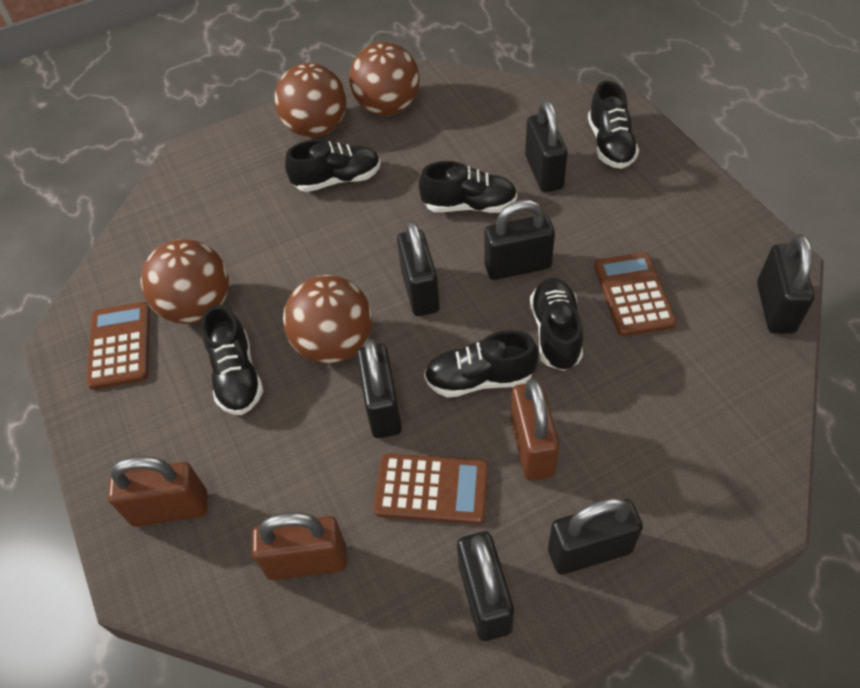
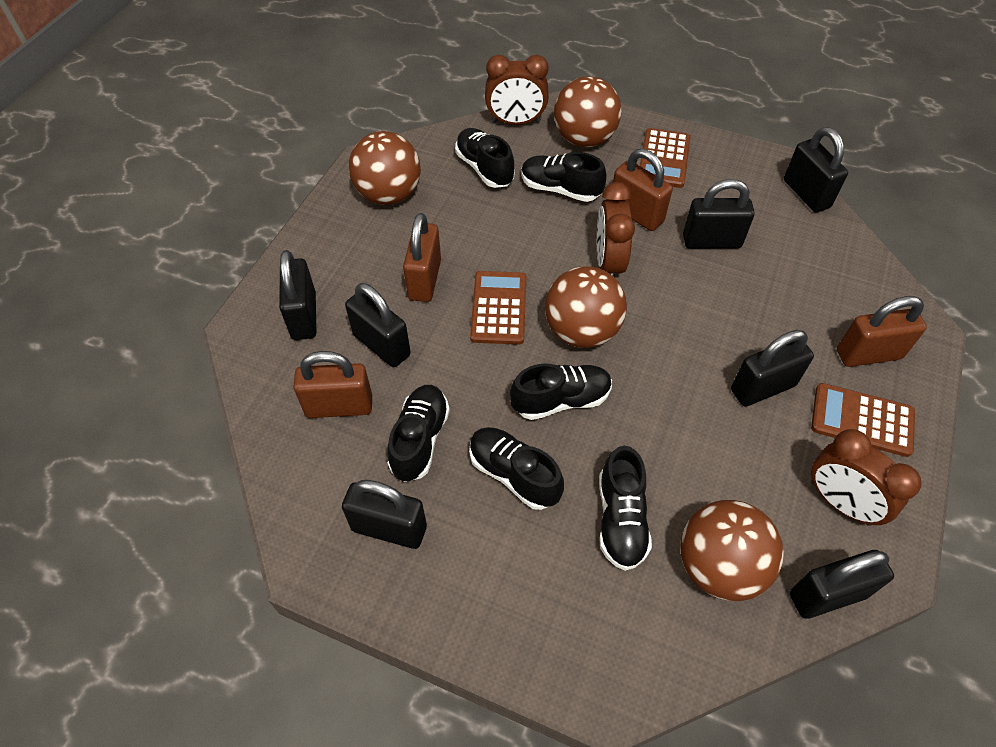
brown clock: 0 -> 3
brown padlock: 3 -> 4

